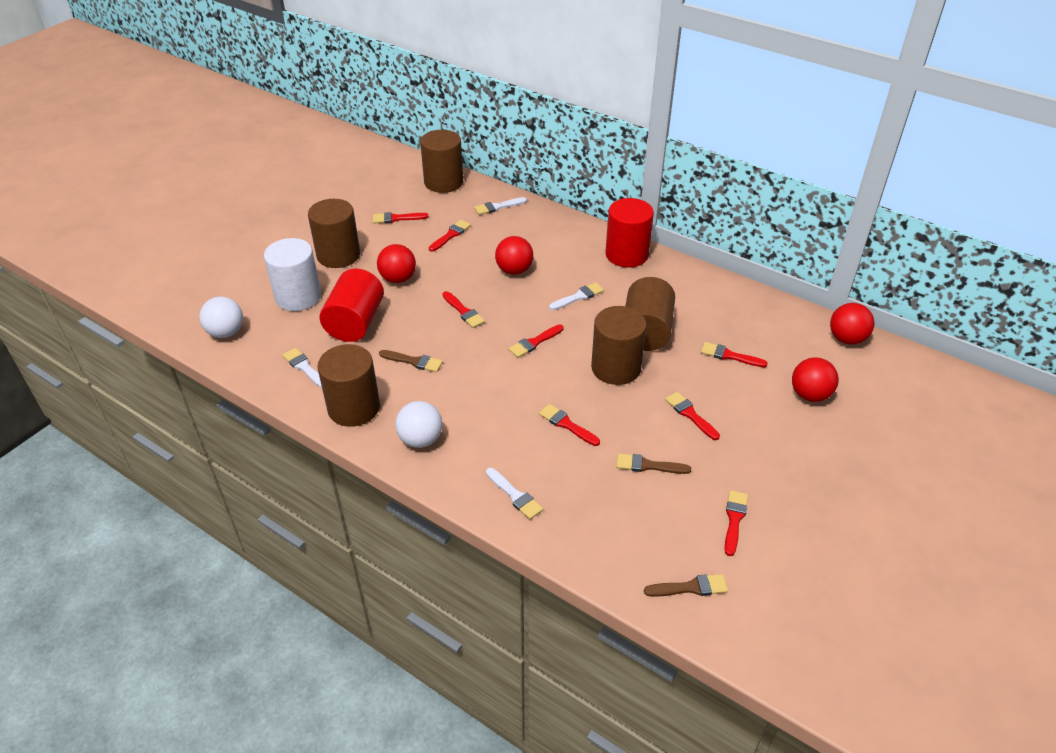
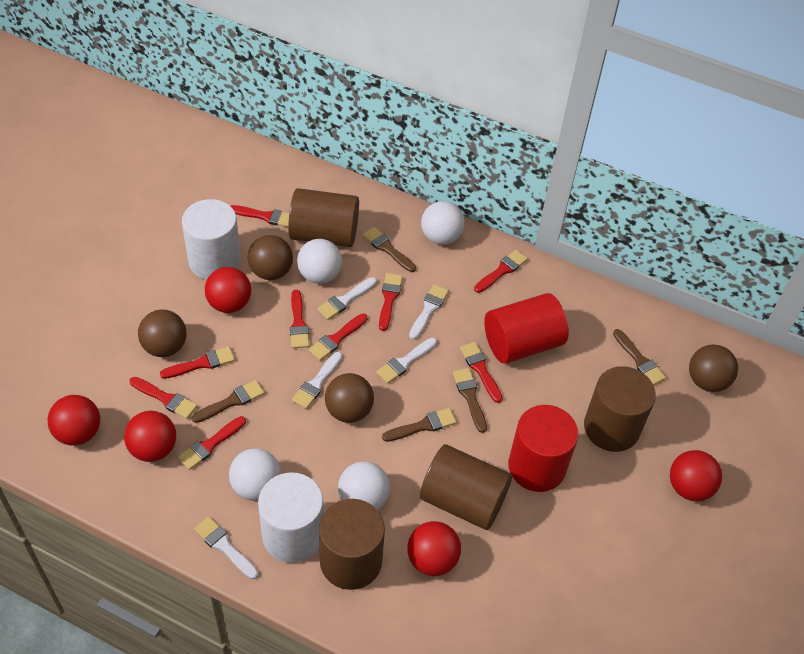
brown ball: 0 -> 4
brown brush: 3 -> 5
brown cylinder: 5 -> 4
red ball: 4 -> 5
red brush: 8 -> 9
white ball: 2 -> 4
white brush: 4 -> 5
white cylinder: 1 -> 2

